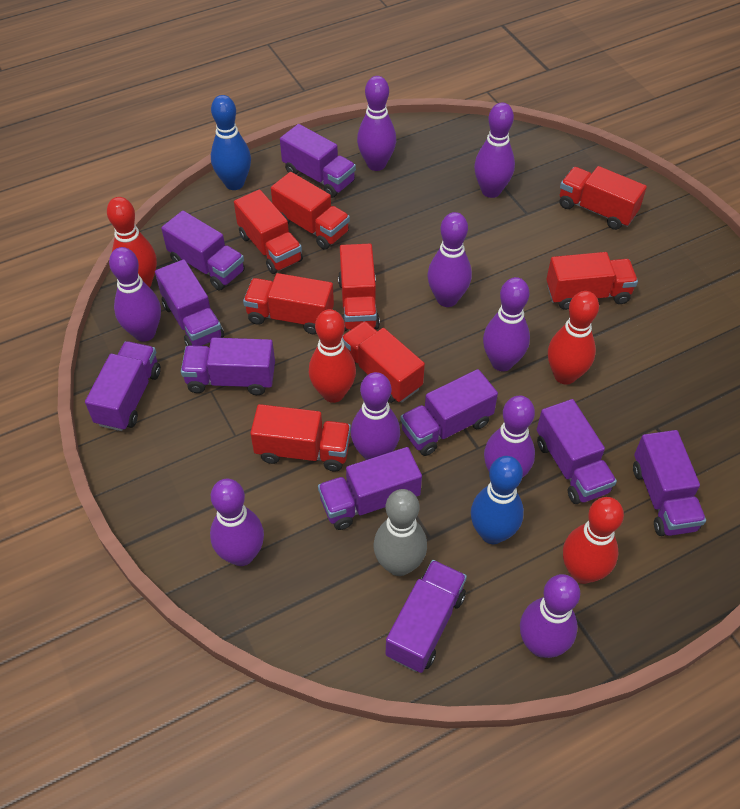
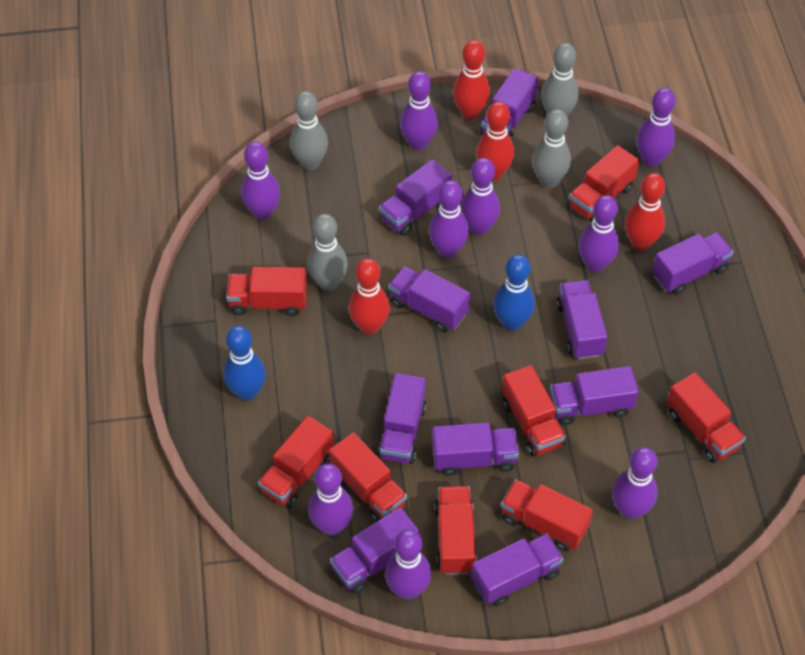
grey bowling pin: 1 -> 4

